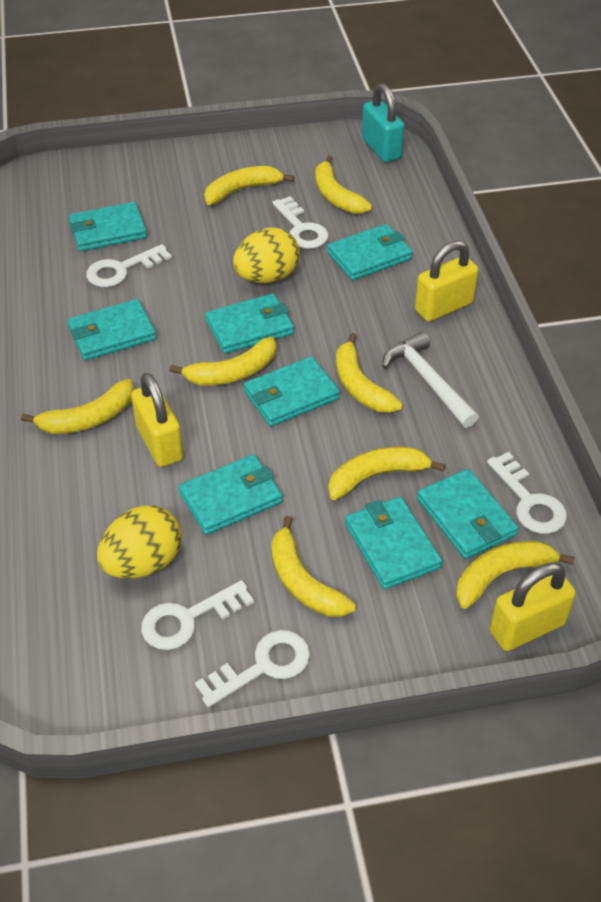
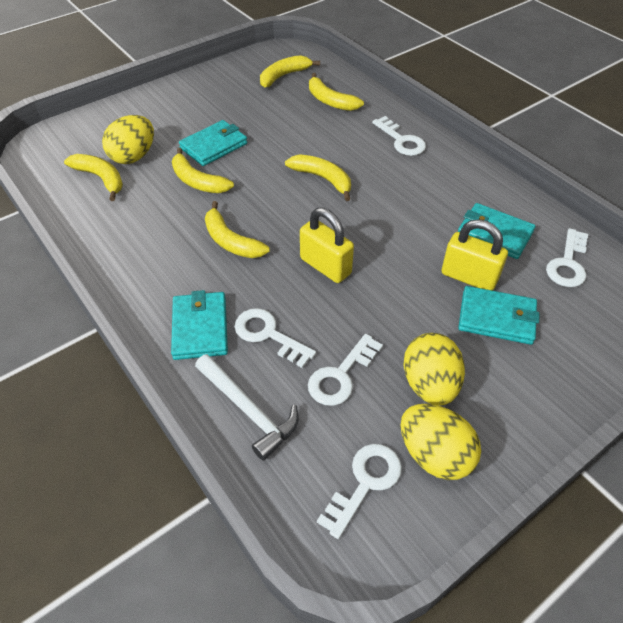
turquoise padlock: 1 -> 0
turquoise wallet: 8 -> 4
yellow banana: 8 -> 6
yellow egg: 2 -> 3
yellow padlock: 3 -> 2

